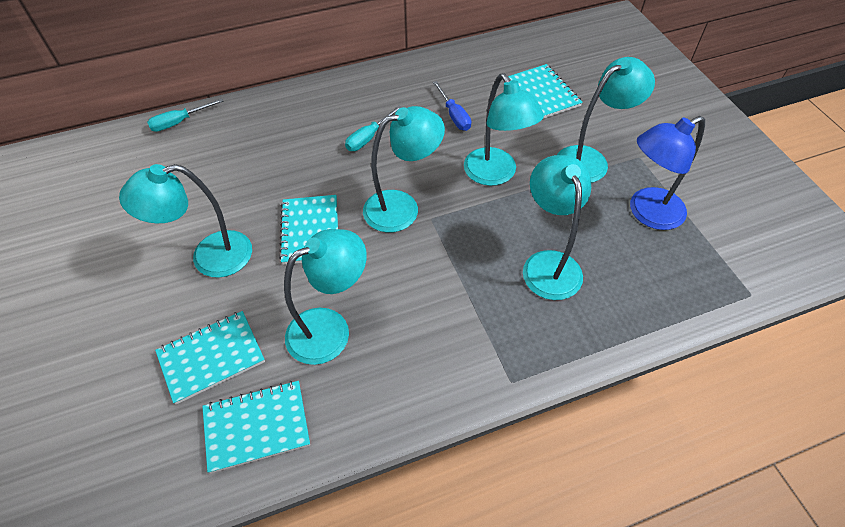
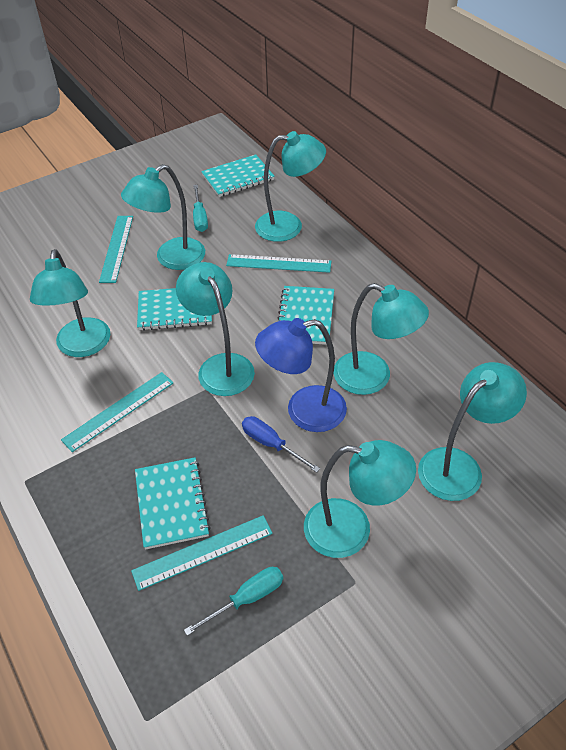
turquoise lamp: 6 -> 7
turquoise ruler: 0 -> 4

